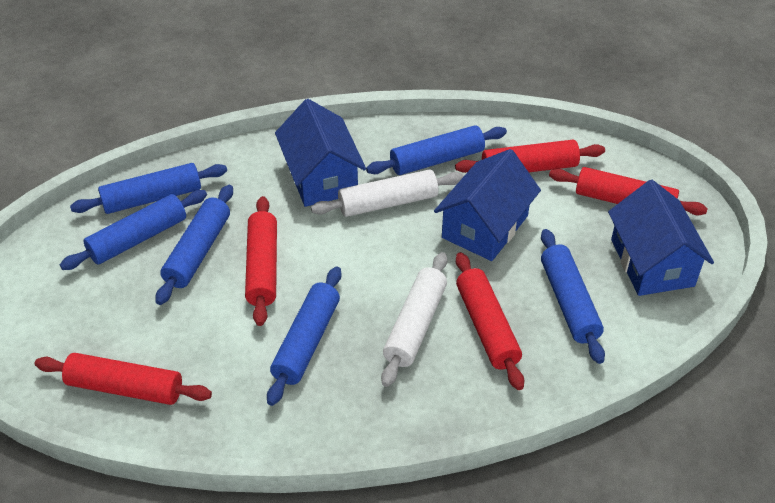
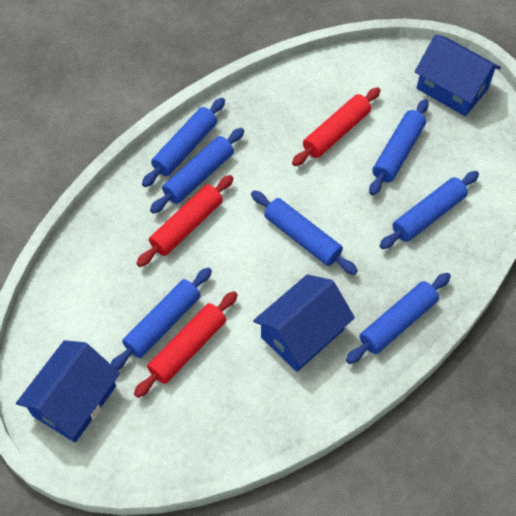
blue rolling pin: 6 -> 7
red rolling pin: 5 -> 3
white rolling pin: 2 -> 0

